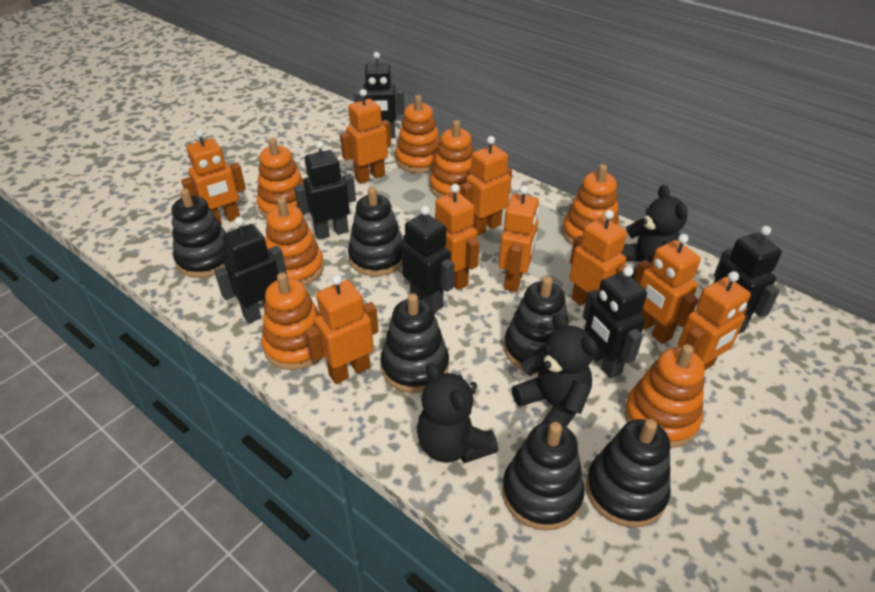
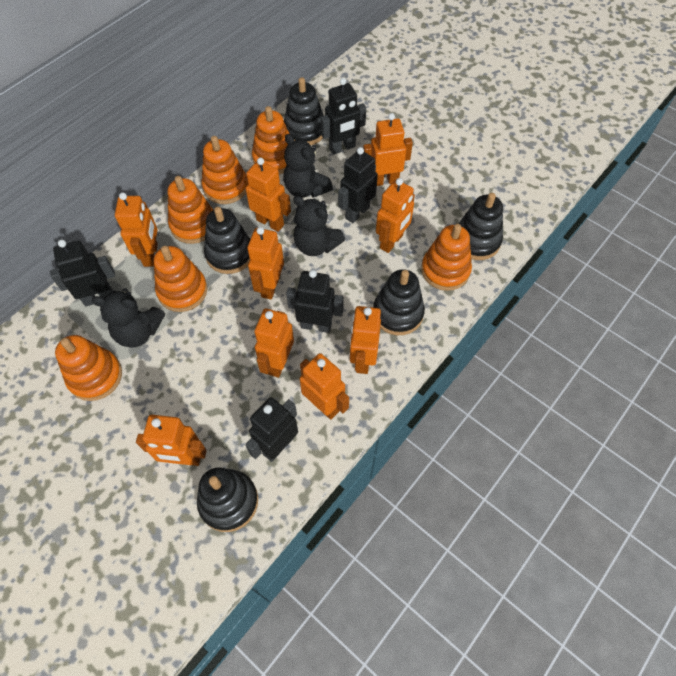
black robot: 6 -> 5
black stacking toy: 6 -> 5
orange stacking toy: 7 -> 6

